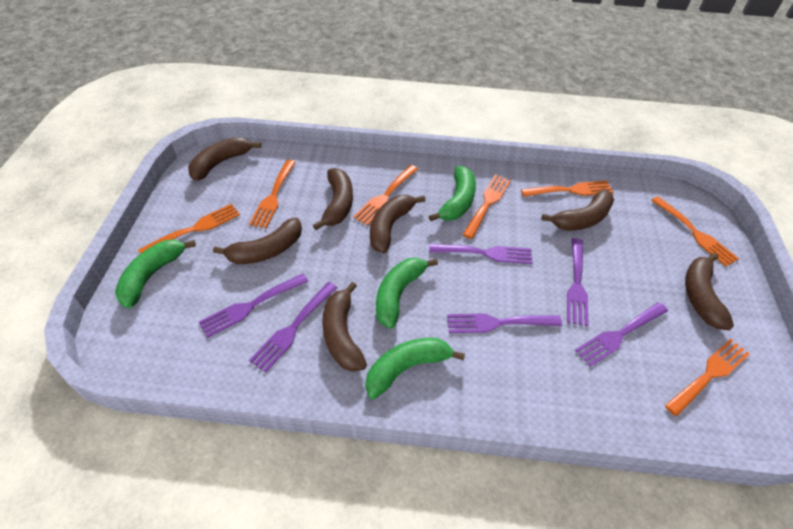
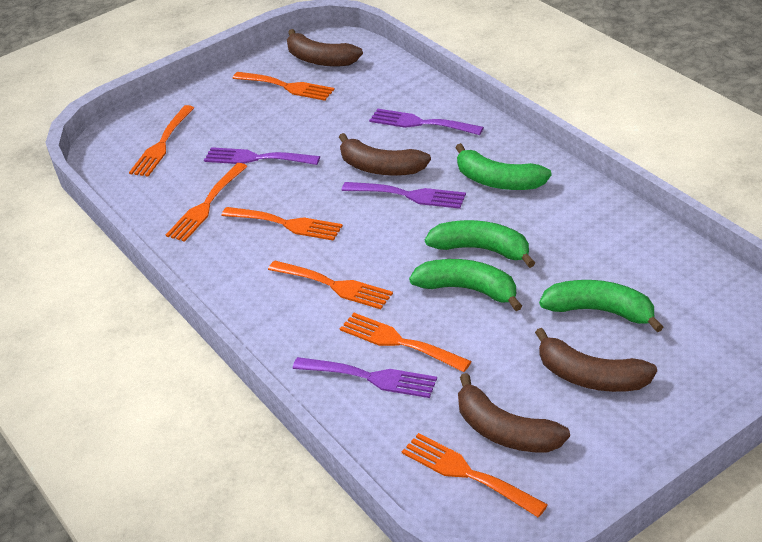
brown banana: 7 -> 4
purple fork: 6 -> 4

